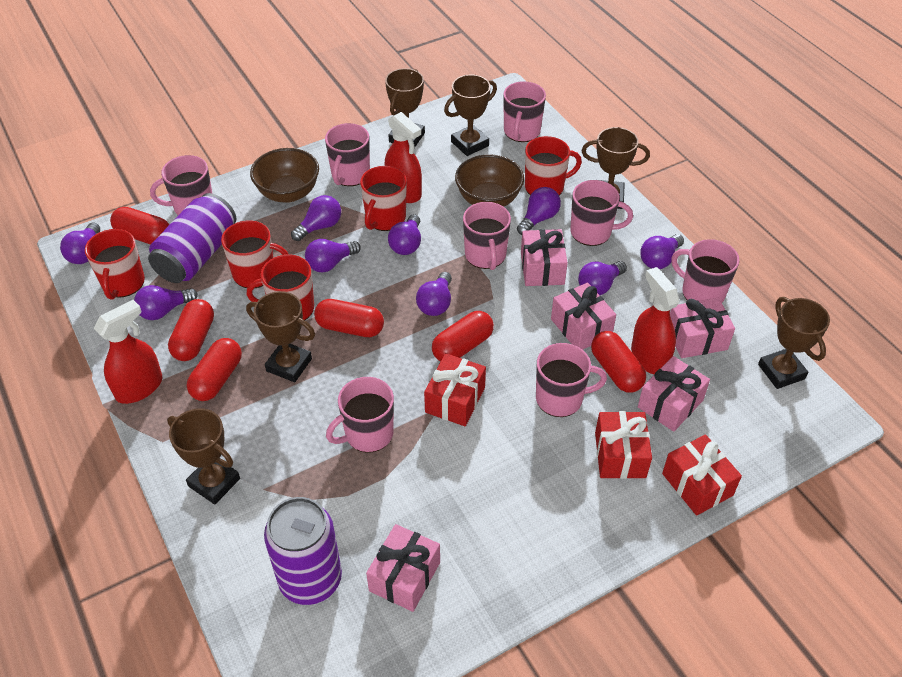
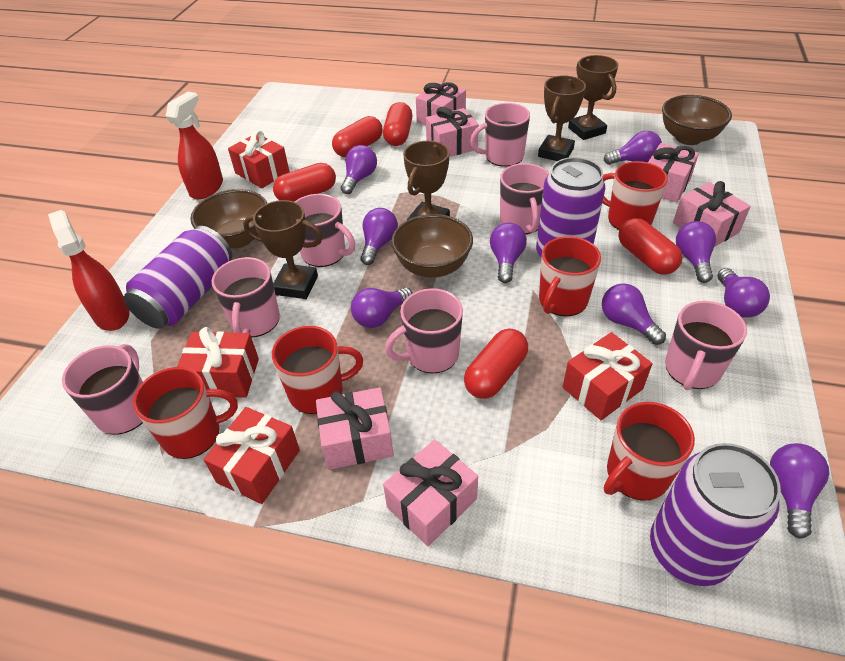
brown bowl: 2 -> 3
brown trophy: 6 -> 4
pink gift: 5 -> 6
pink mug: 8 -> 7
purple can: 2 -> 3
red capsule: 6 -> 5
red gift: 3 -> 4
red spray bottle: 3 -> 2

